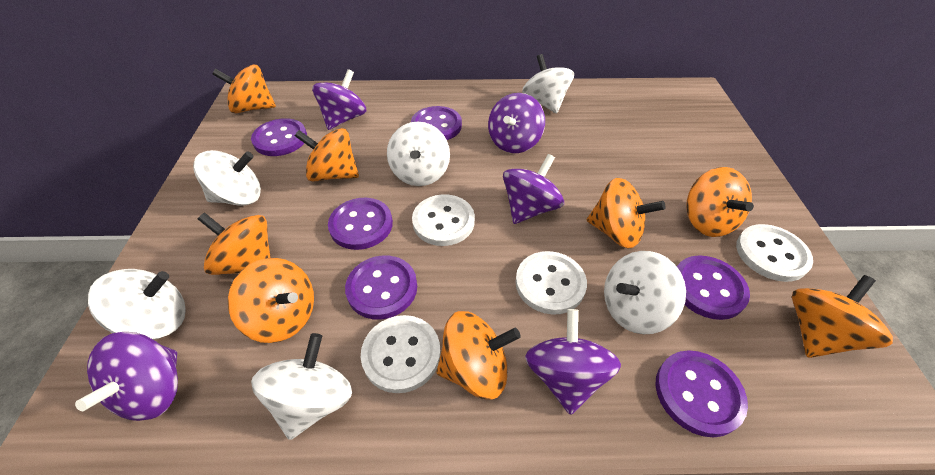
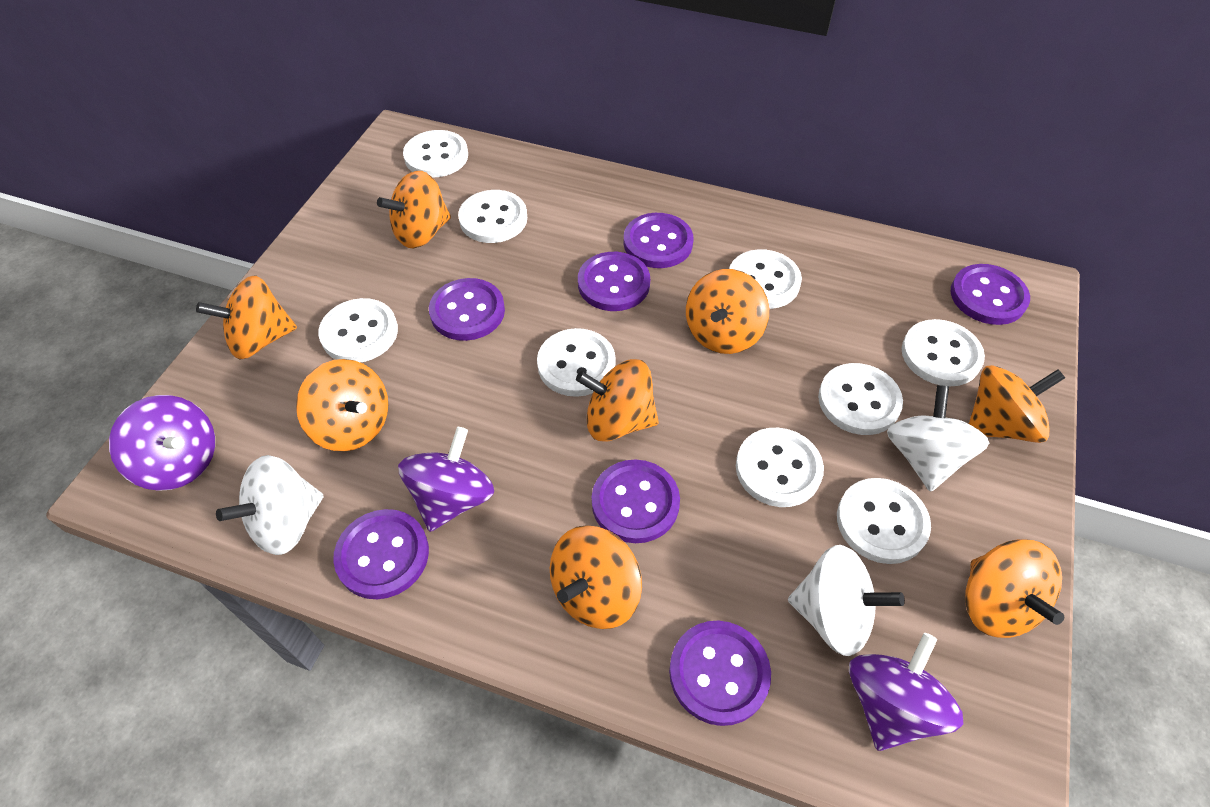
purple button: 6 -> 7
purple spinning top: 5 -> 3
white button: 4 -> 9
white spinning top: 6 -> 3

